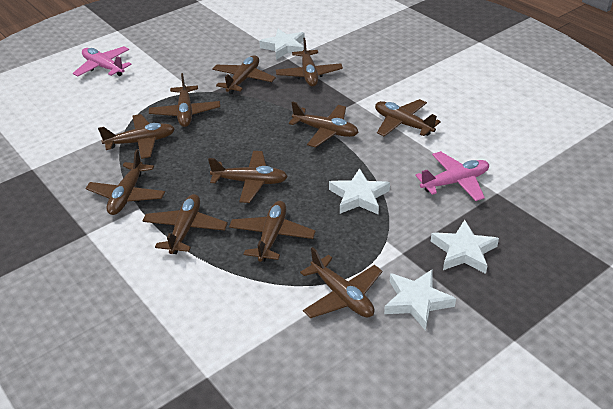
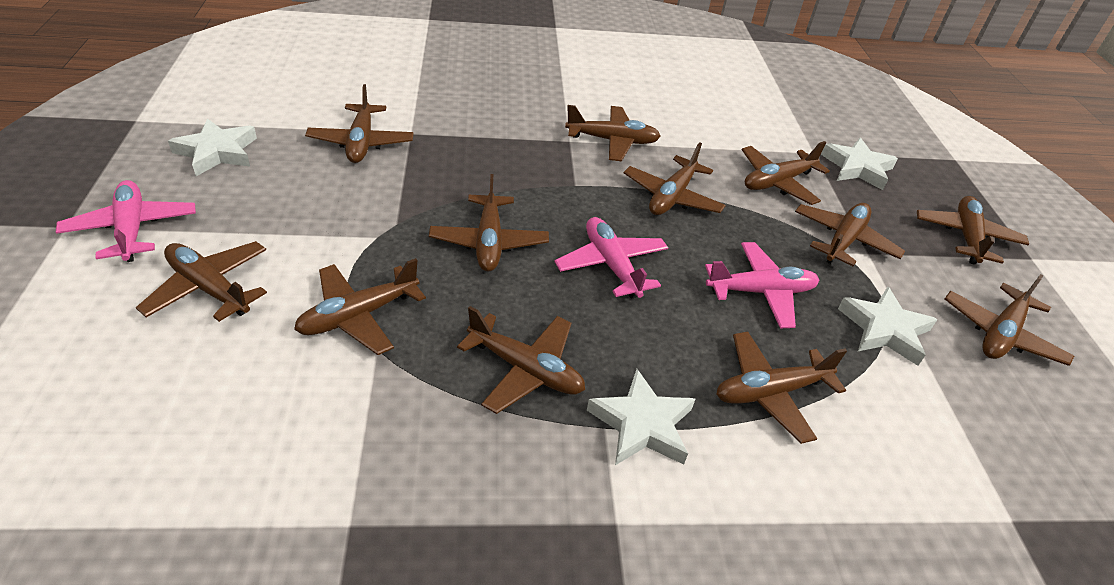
brown plane: 11 -> 12
pink plane: 2 -> 3

